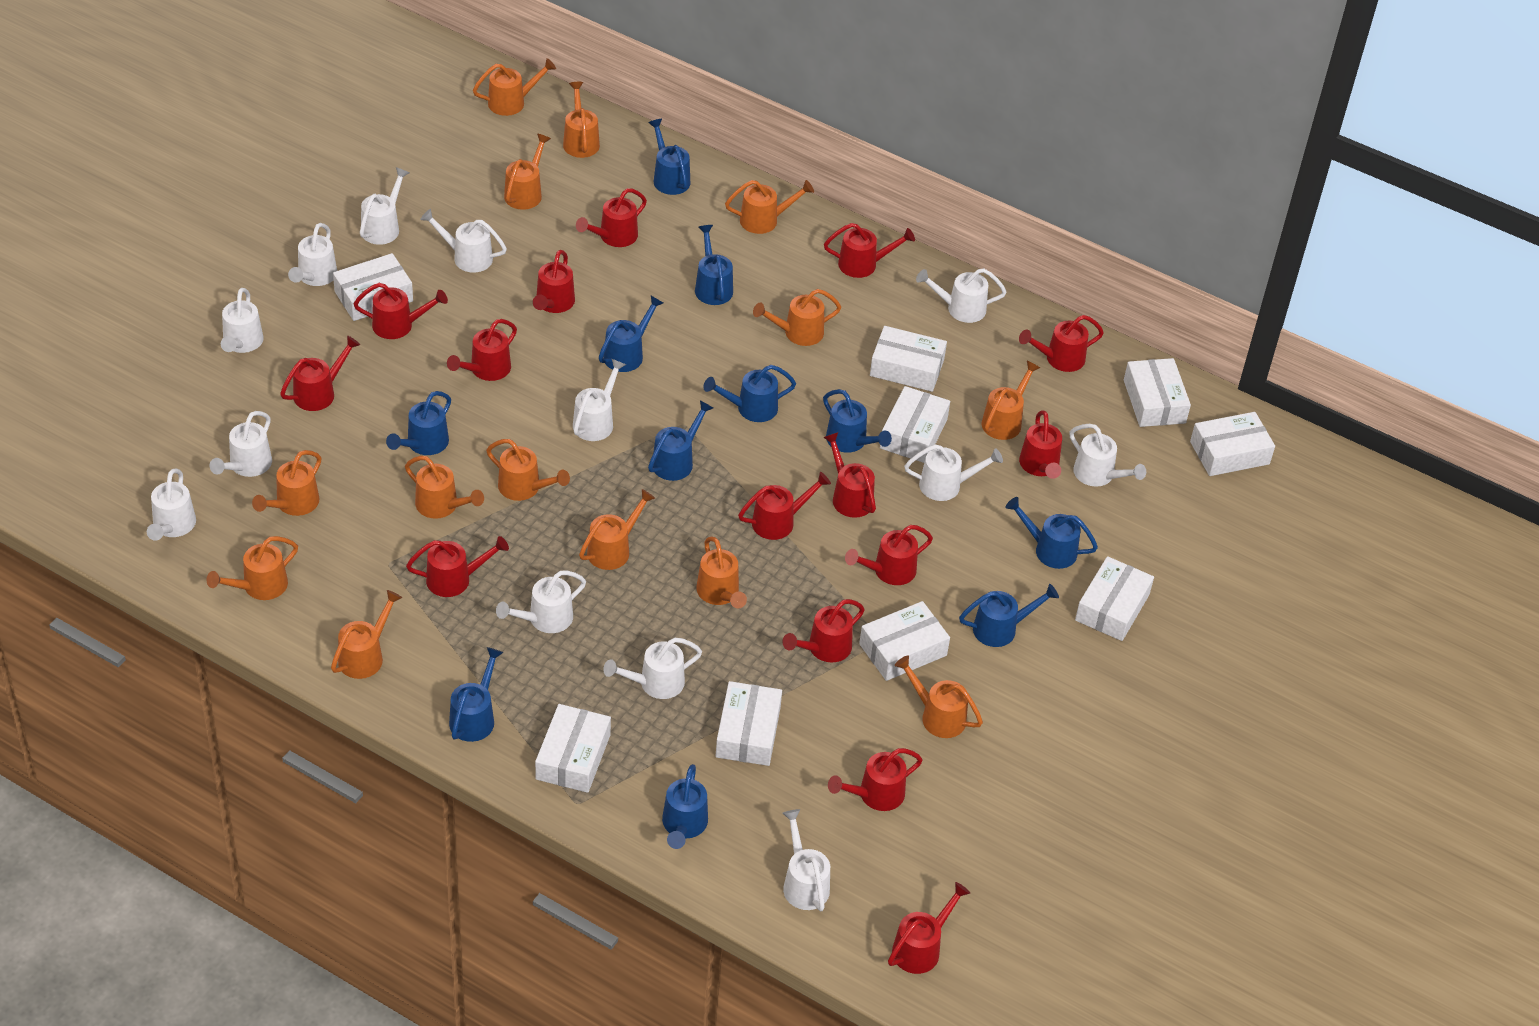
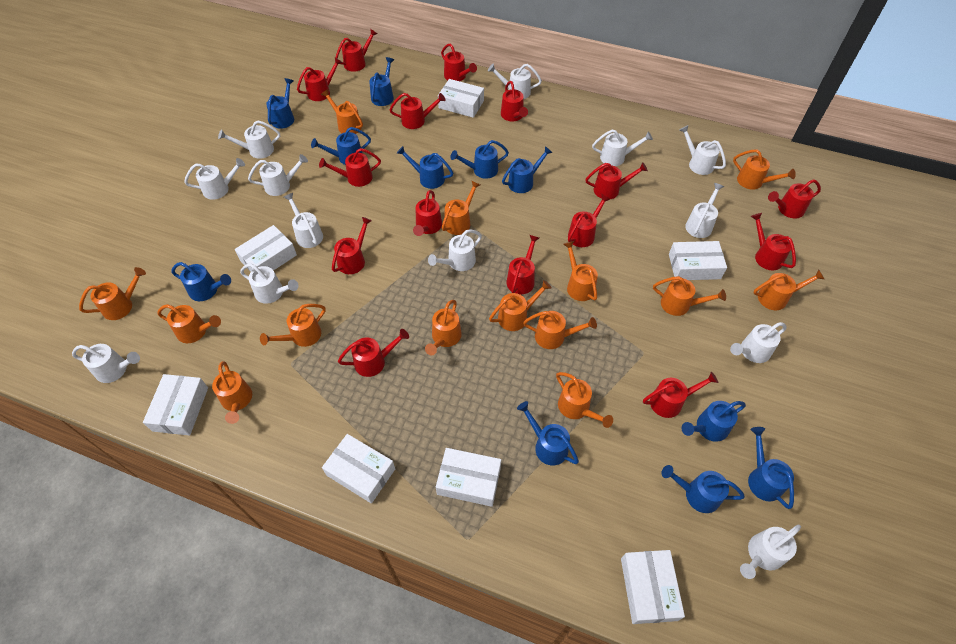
white box: 9 -> 7

